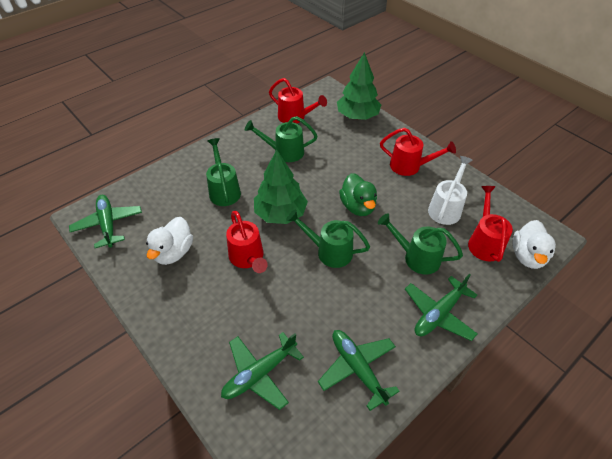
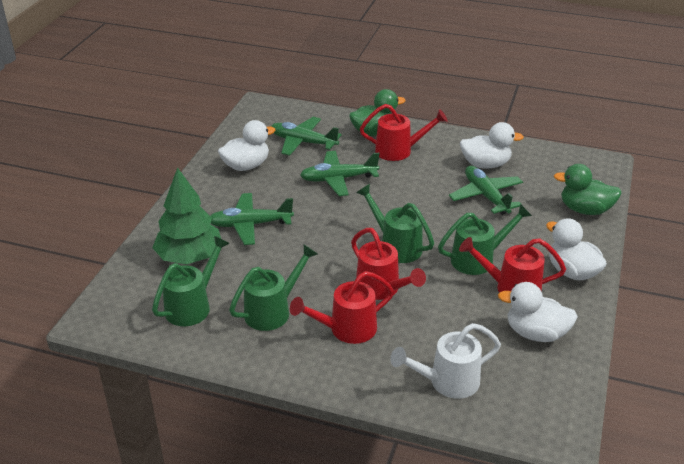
green duck: 1 -> 2
green tree: 2 -> 1
white duck: 2 -> 4

